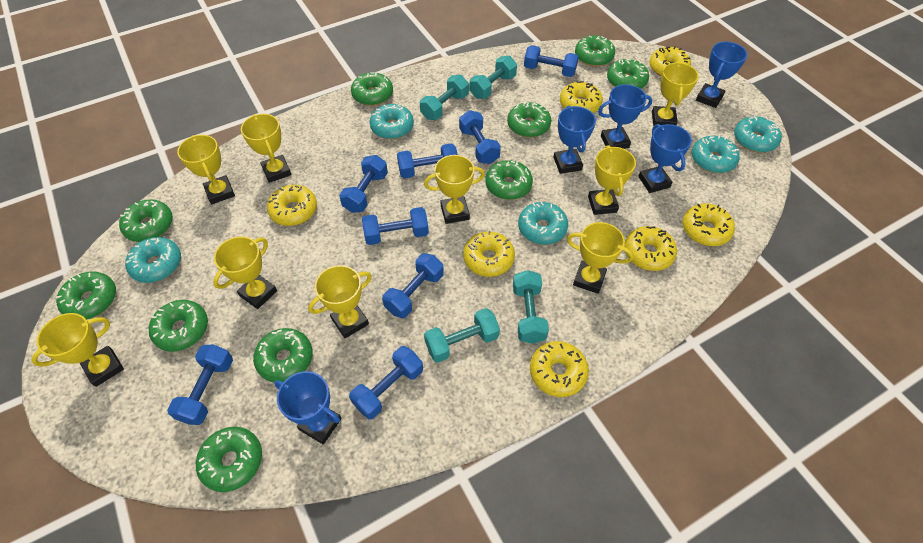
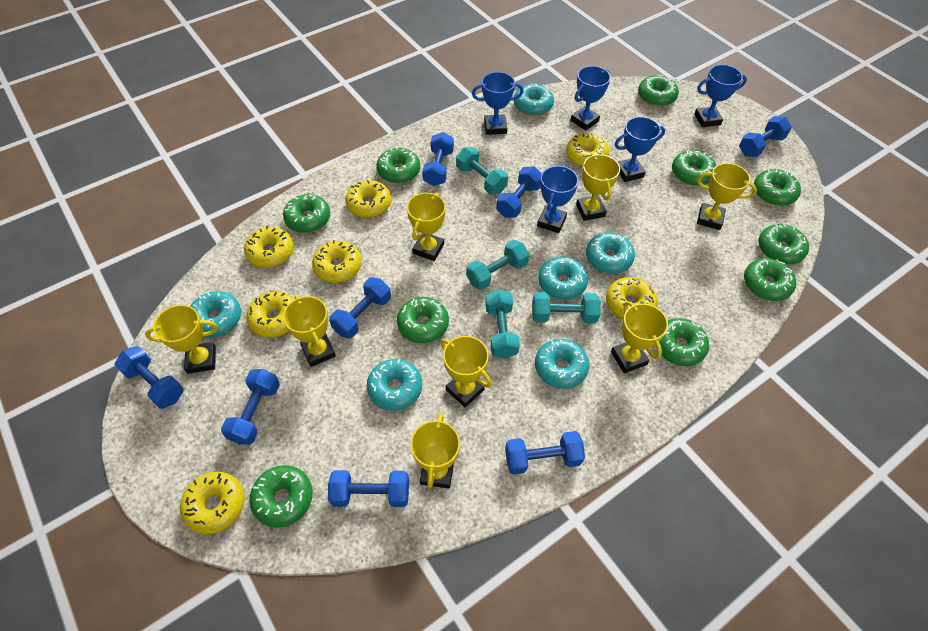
turquoise donut: 5 -> 6
yellow trophy: 9 -> 8

